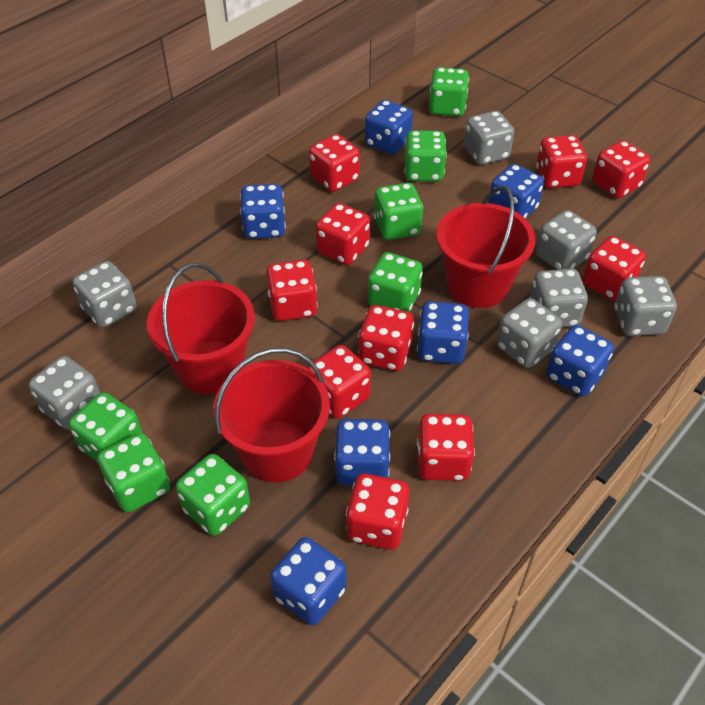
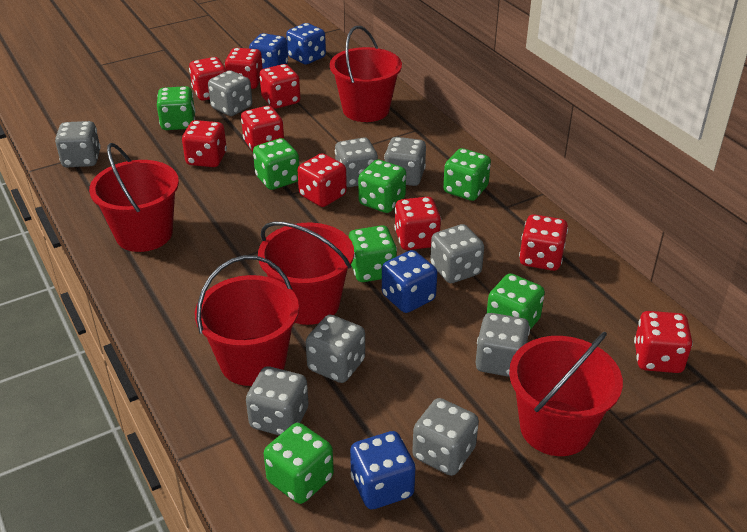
blue dice: 7 -> 4
grey dice: 7 -> 9
red bucket: 3 -> 5
red dice: 10 -> 9

